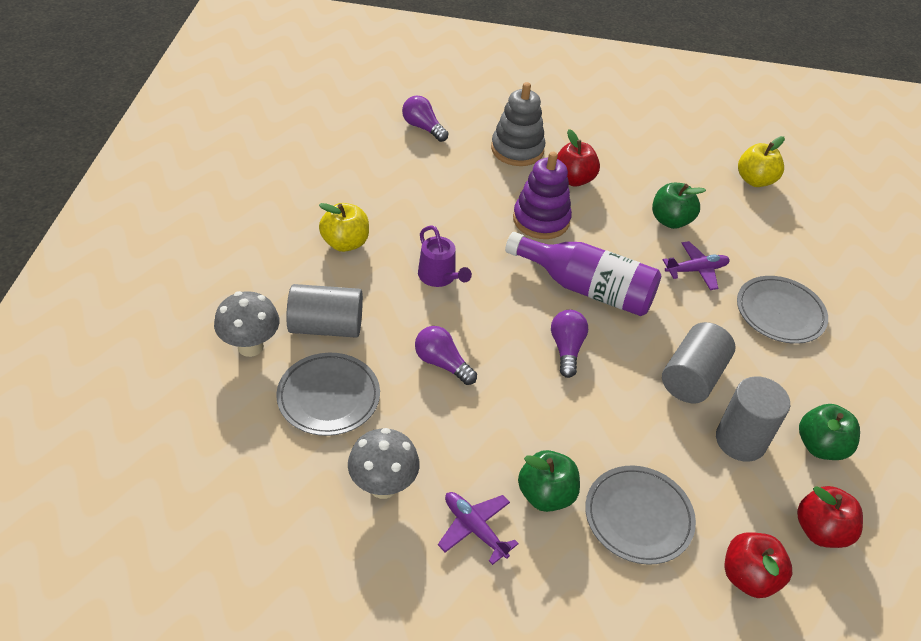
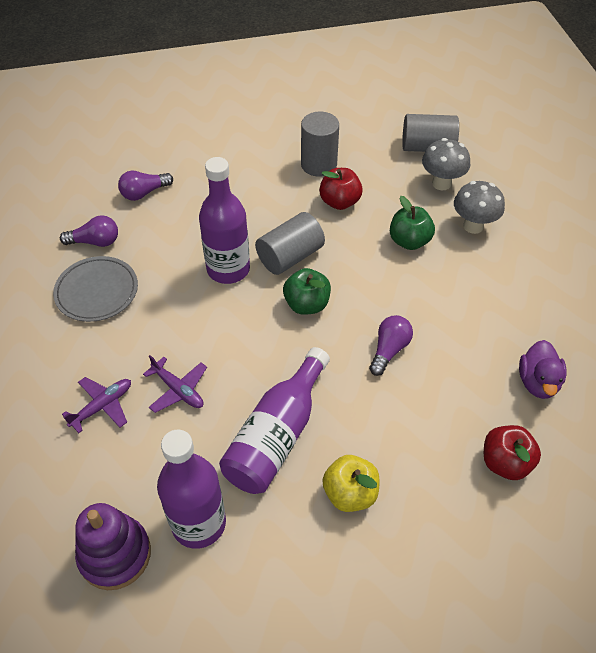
green apple: 3 -> 2
grey plate: 3 -> 1
grey stacking toy: 1 -> 0
purple bottle: 1 -> 3
purple duck: 0 -> 1
purple watering can: 1 -> 0
red apple: 3 -> 2
yellow apple: 2 -> 1

